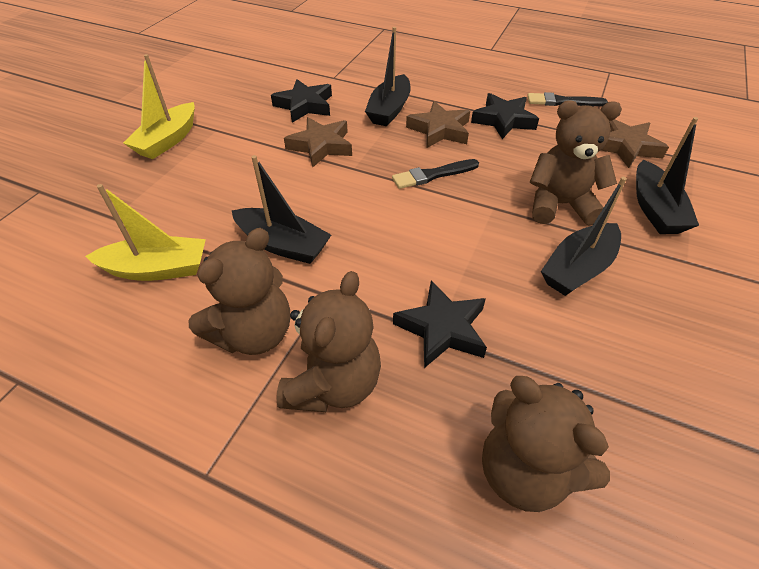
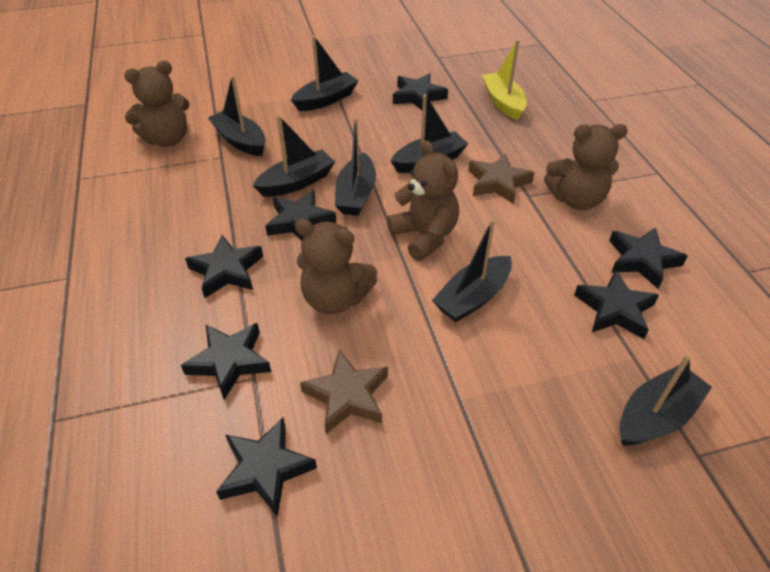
black boat: 4 -> 7
black brush: 2 -> 0
black star: 3 -> 7
brown star: 3 -> 2
yellow boat: 2 -> 1

